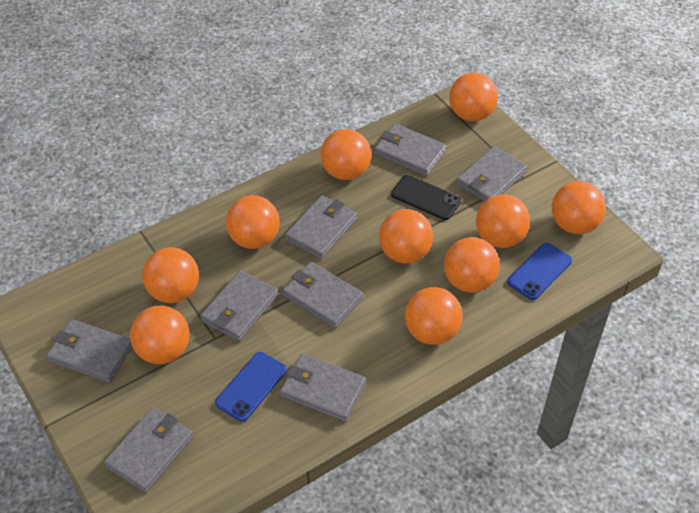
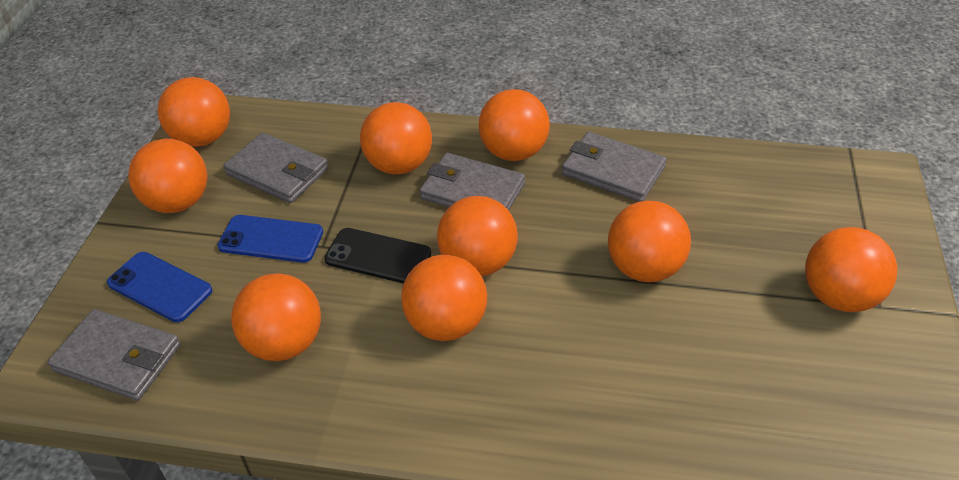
grey wallet: 8 -> 4
orange ball: 10 -> 9

